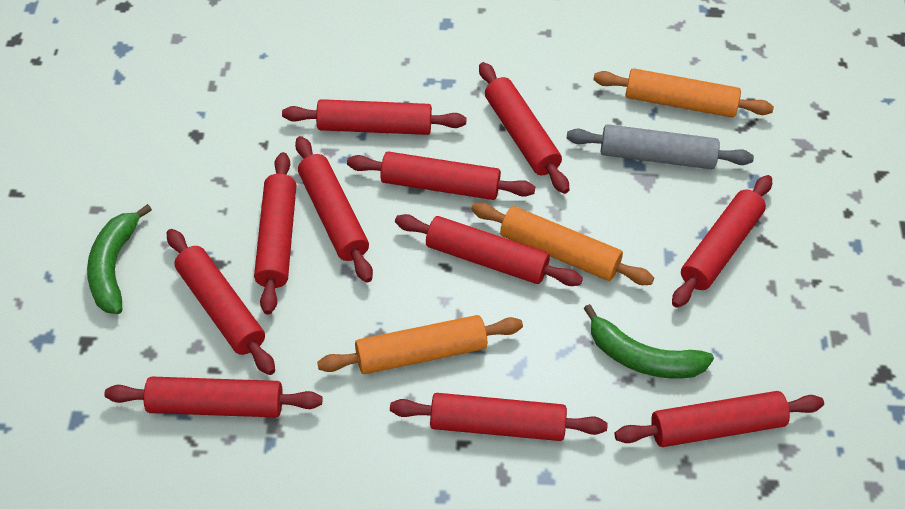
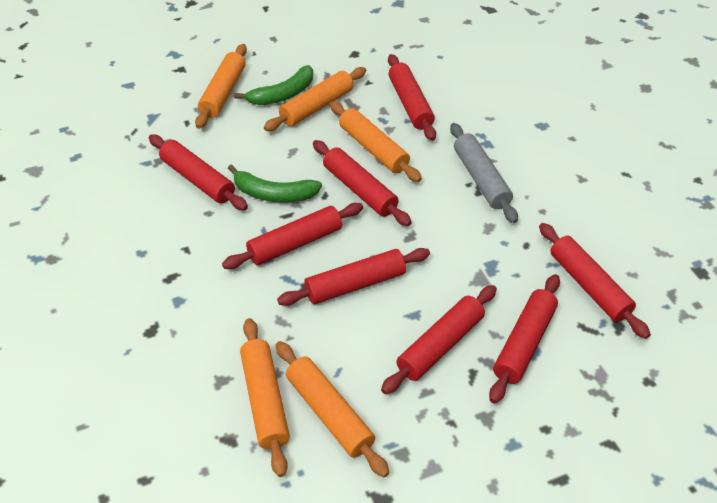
orange rolling pin: 3 -> 5
red rolling pin: 11 -> 8

